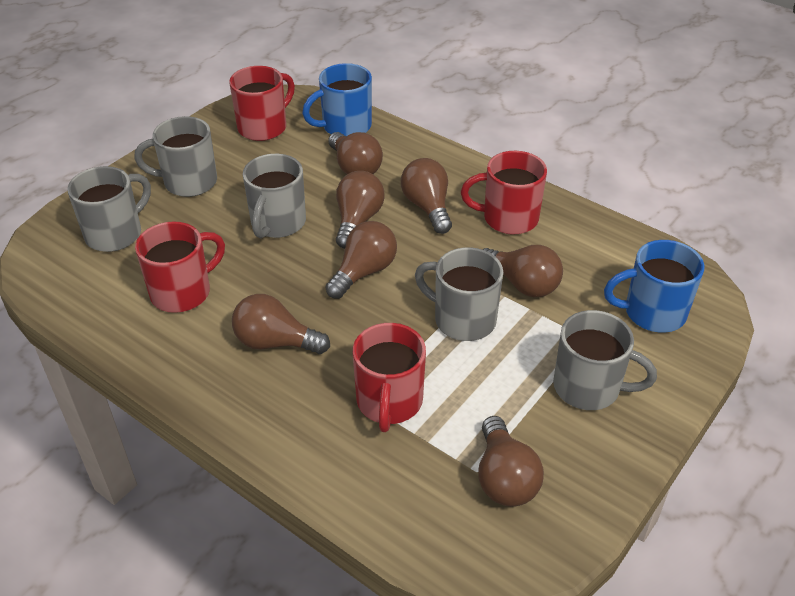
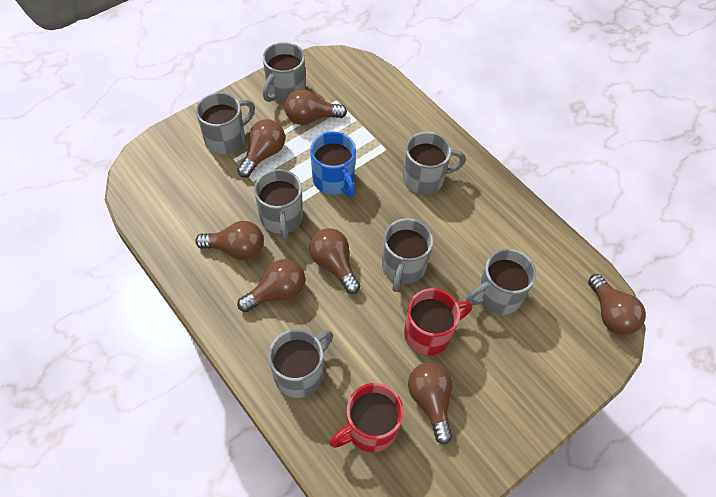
blue mug: 2 -> 1
grey mug: 5 -> 7
red mug: 4 -> 2

